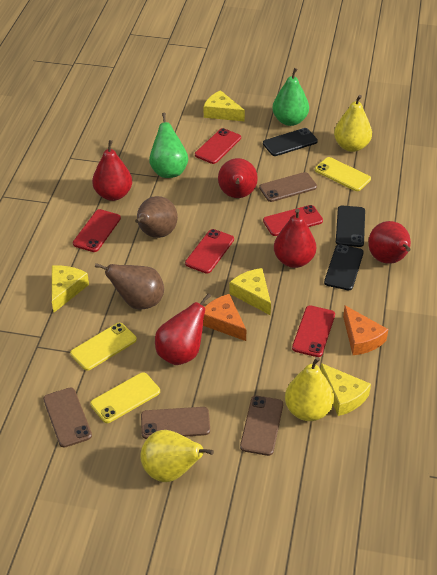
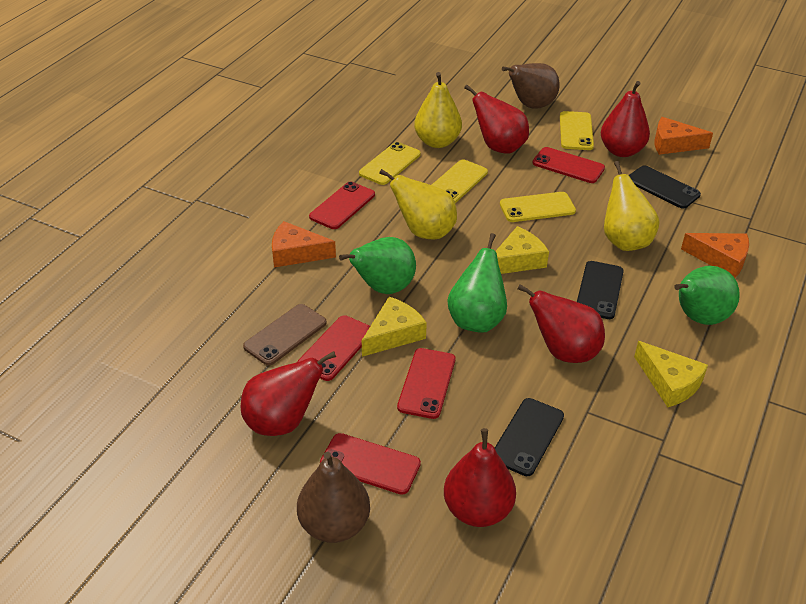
brown phone: 4 -> 1
green pear: 2 -> 3
orange cheese: 2 -> 3
yellow cheese: 4 -> 3
yellow phone: 3 -> 4

